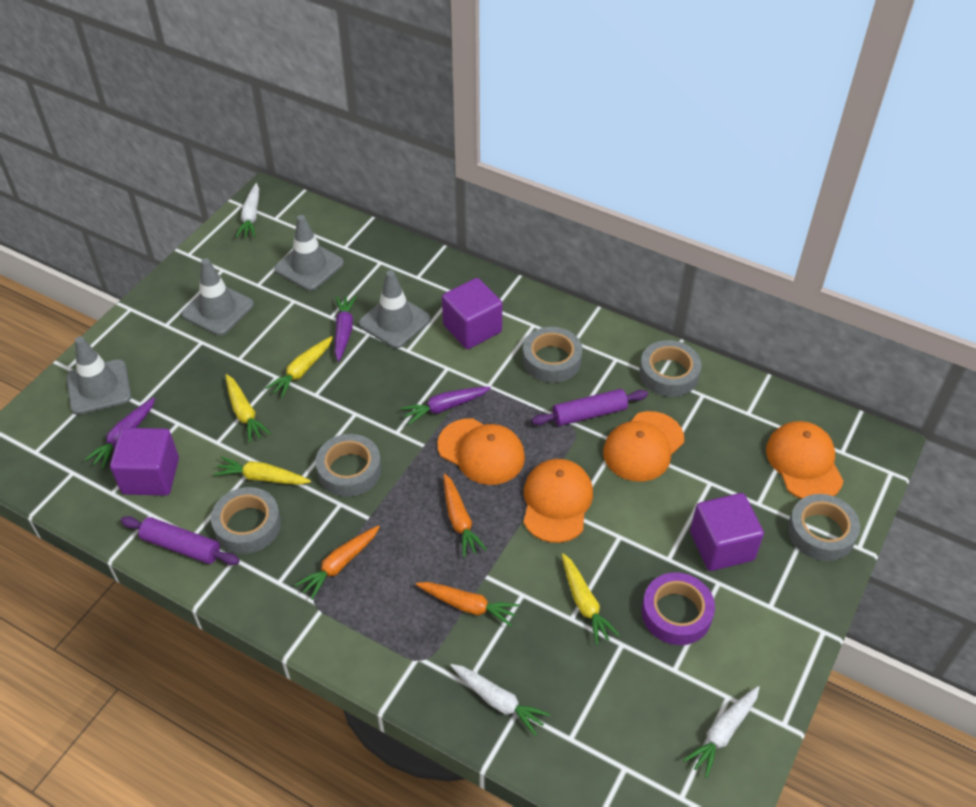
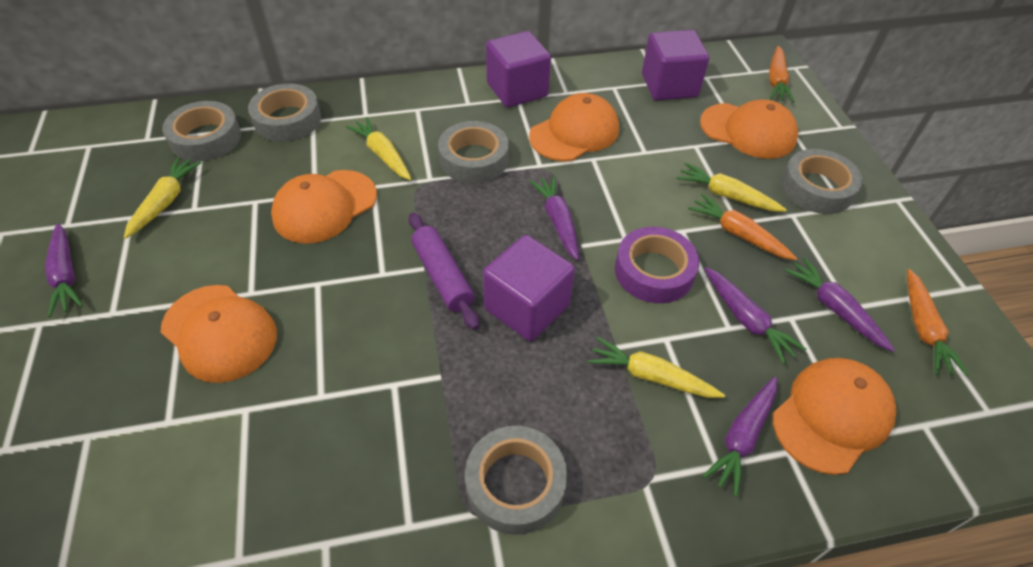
grey traffic cone: 4 -> 0
orange cap: 4 -> 5
purple carrot: 3 -> 5
purple rolling pin: 2 -> 1
white carrot: 3 -> 0

